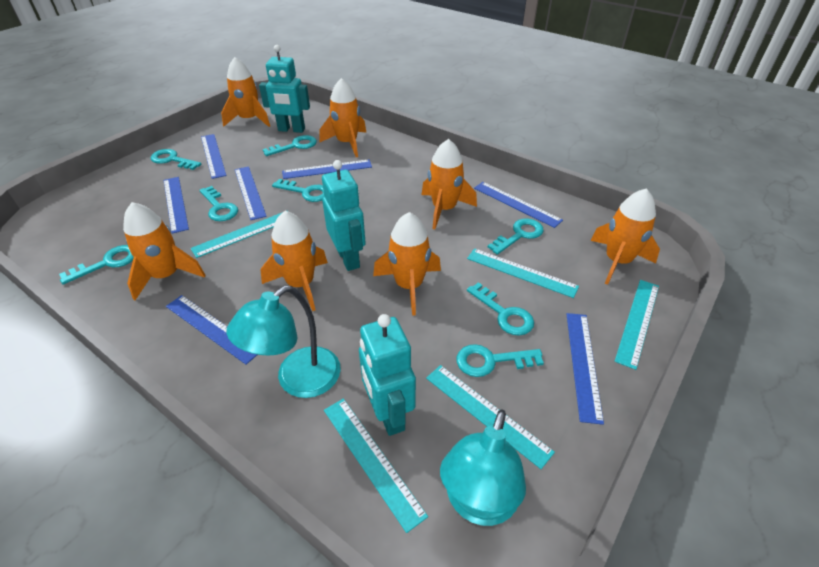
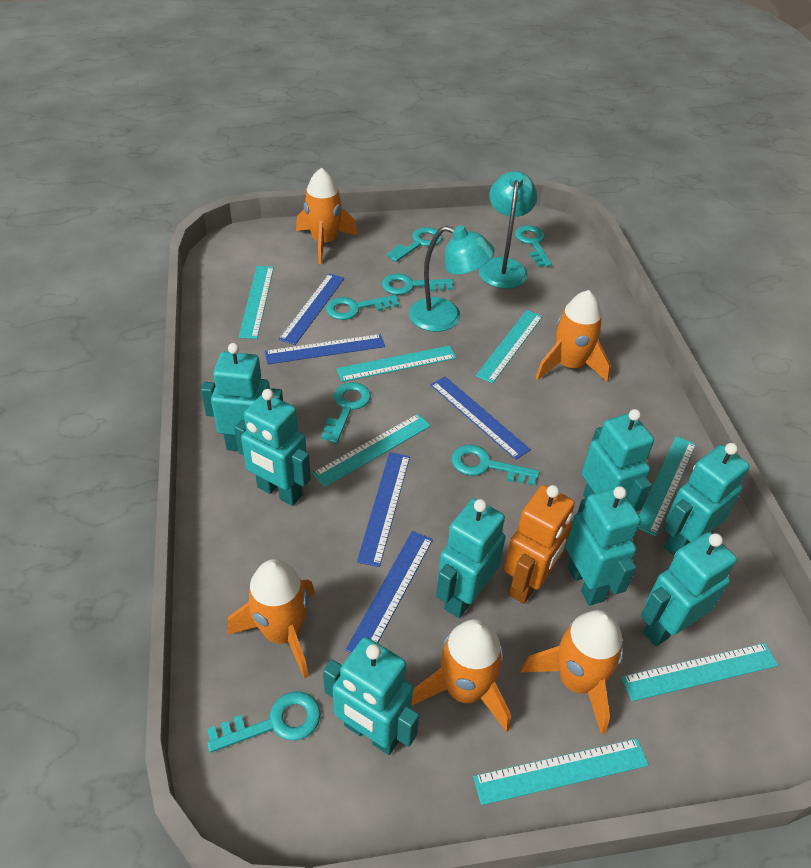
blue ruler: 7 -> 5
orange robot: 0 -> 1
orange rocket: 7 -> 5
turquoise key: 8 -> 7
turquoise robot: 3 -> 8
turquoise ruler: 5 -> 7

